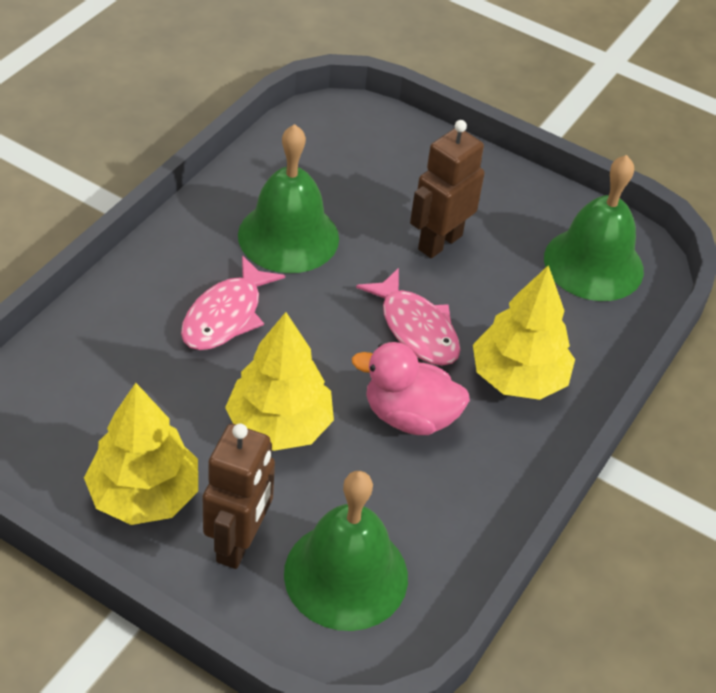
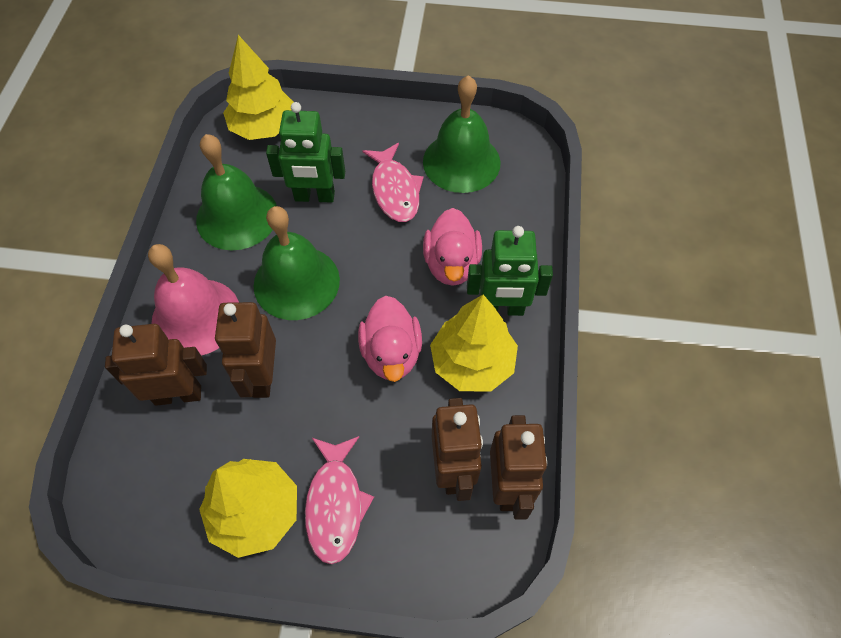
brown robot: 2 -> 4
green robot: 0 -> 2
pink bell: 0 -> 1
pink duck: 1 -> 2

